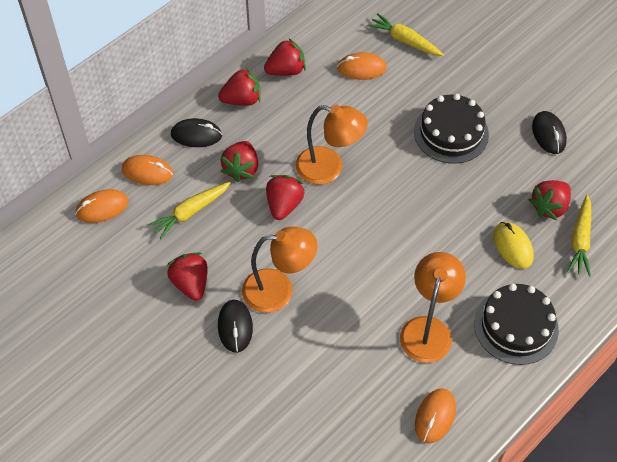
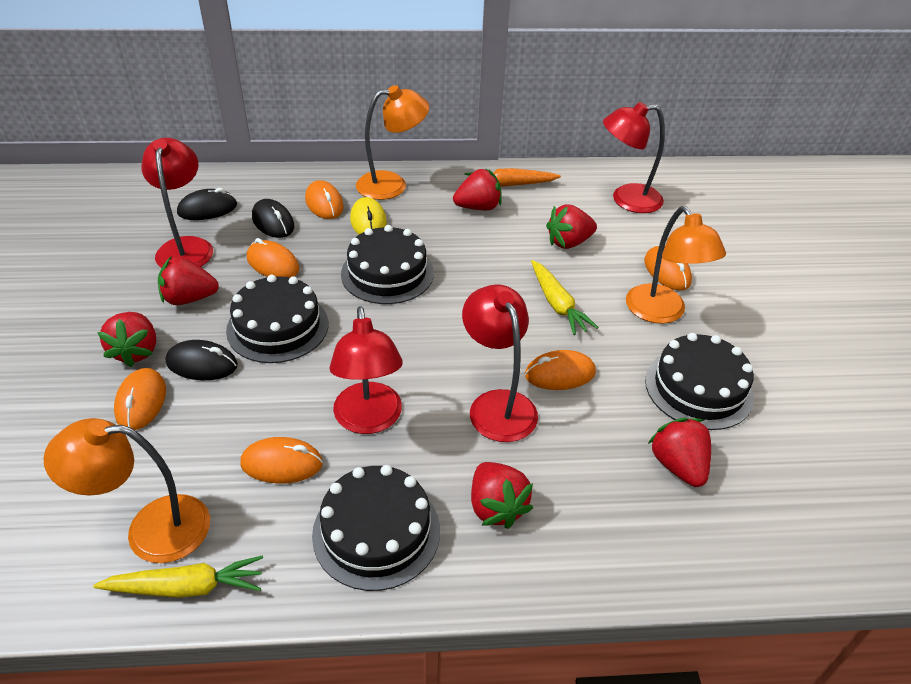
black cake: 2 -> 4
orange carrot: 0 -> 1
orange mouse: 4 -> 6
red lamp: 0 -> 4
yellow carrot: 3 -> 2

